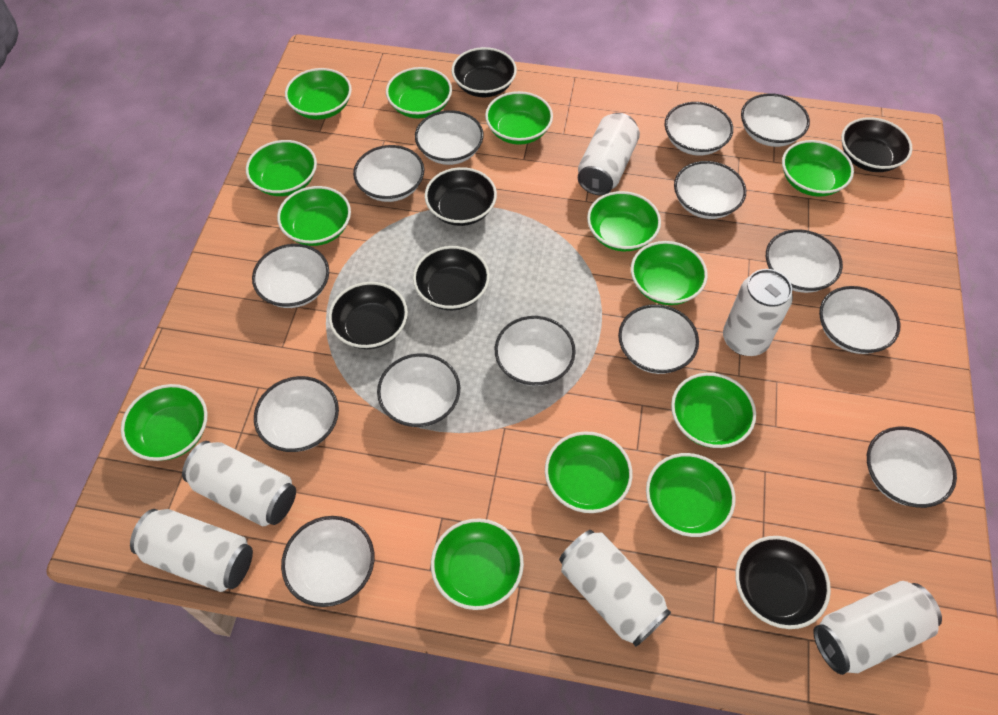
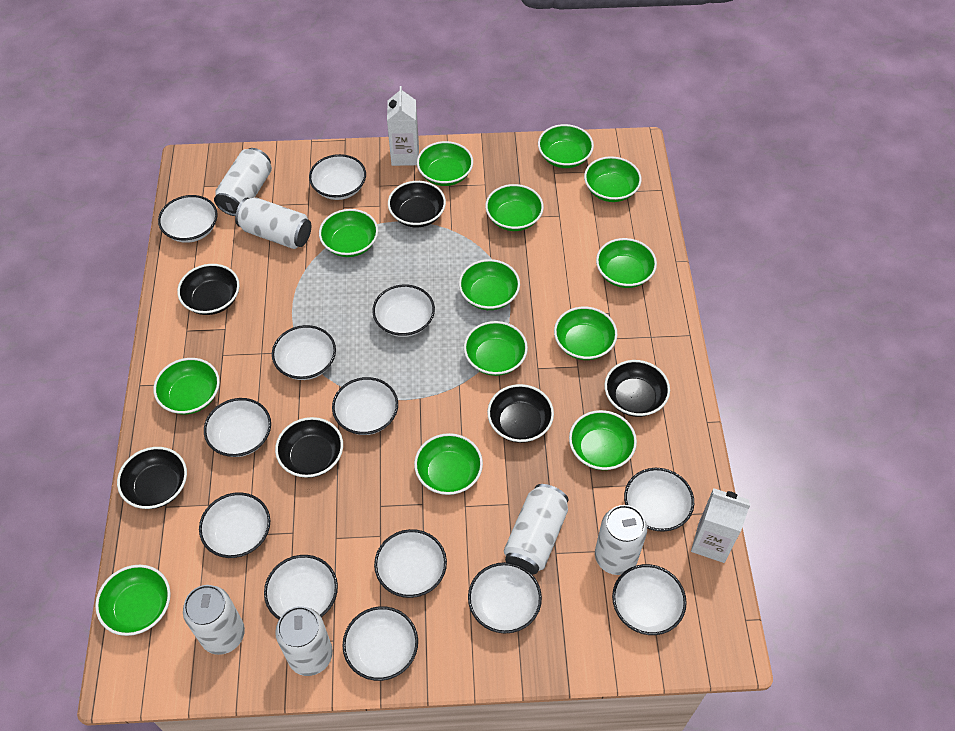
white bowl: 14 -> 13
white carton: 0 -> 2

